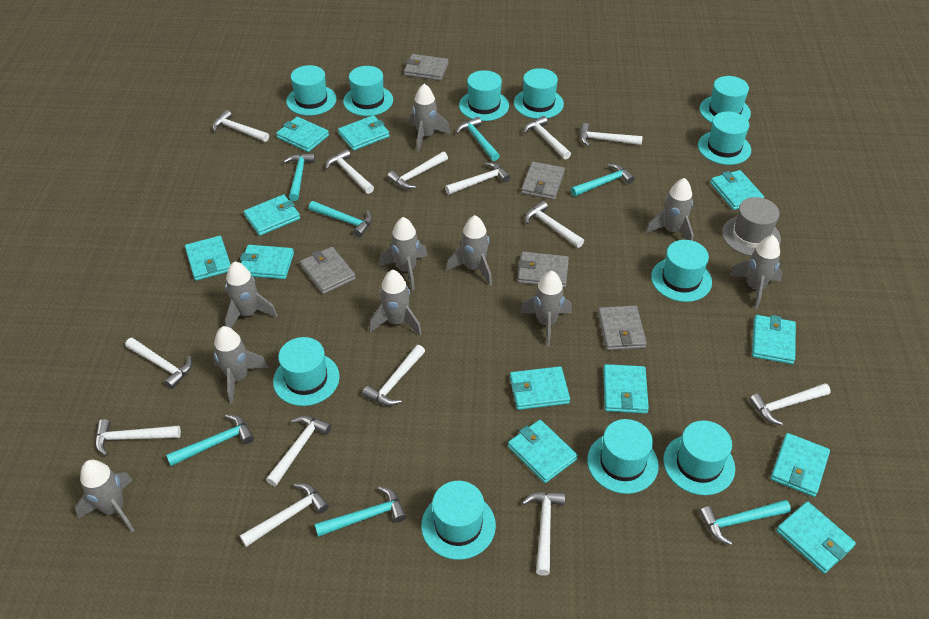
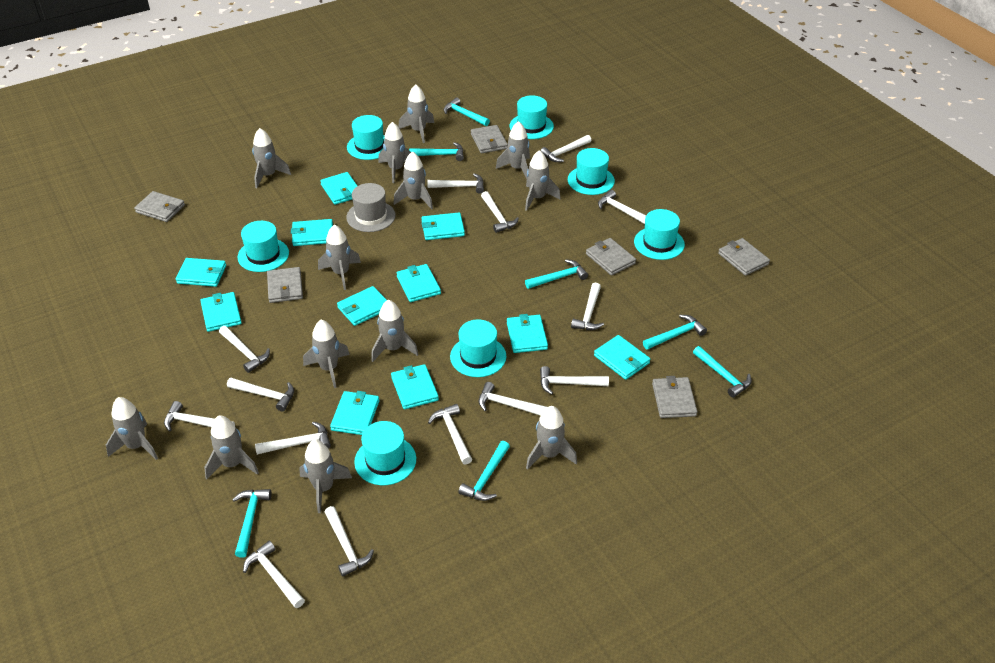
grey rocket: 10 -> 13
grey wallet: 5 -> 6
turquoise hat: 11 -> 7
turquoise wallet: 12 -> 11

